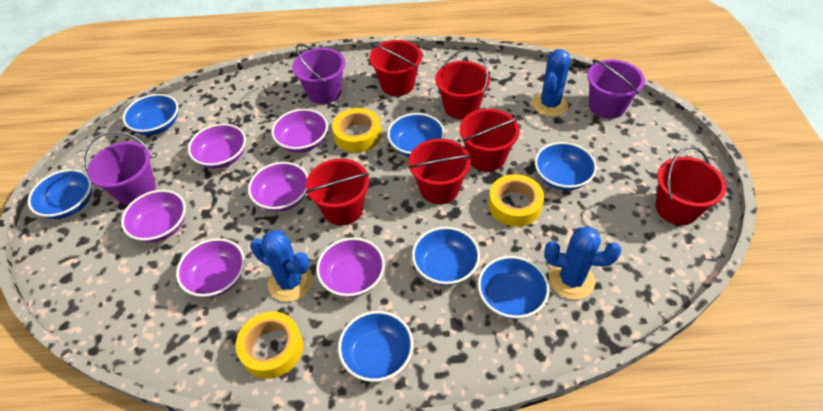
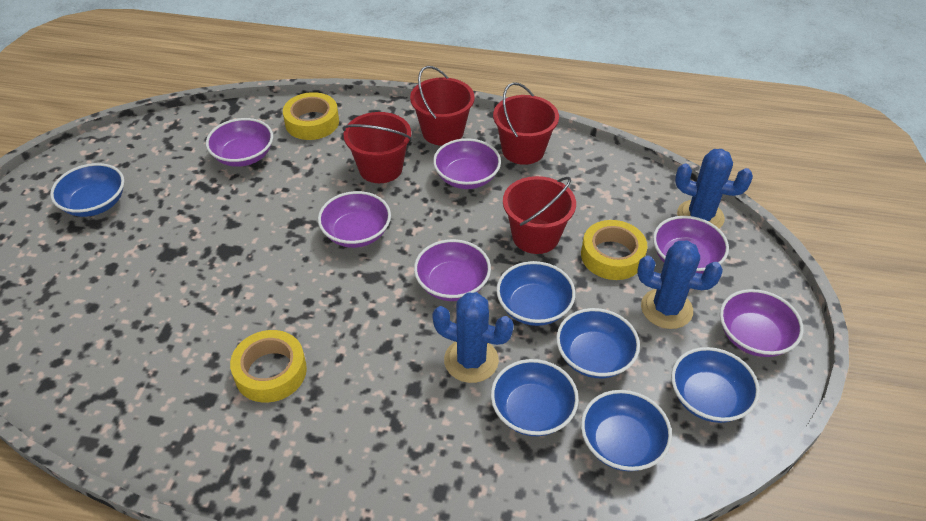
blue bowl: 7 -> 6
purple bucket: 3 -> 0
red bucket: 6 -> 4

